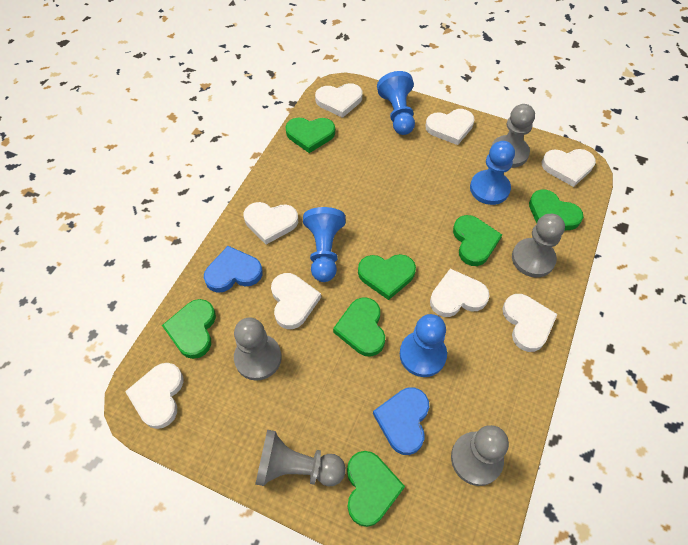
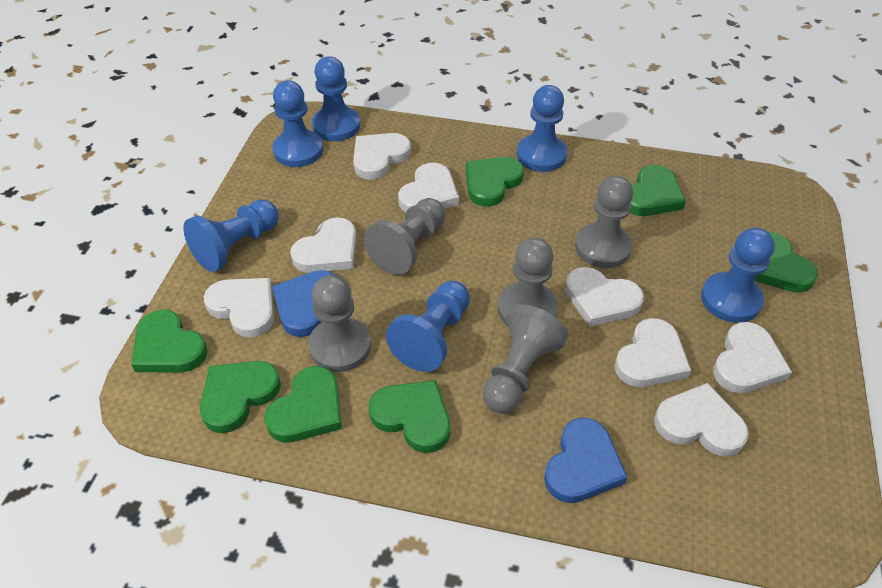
blue pawn: 4 -> 6

